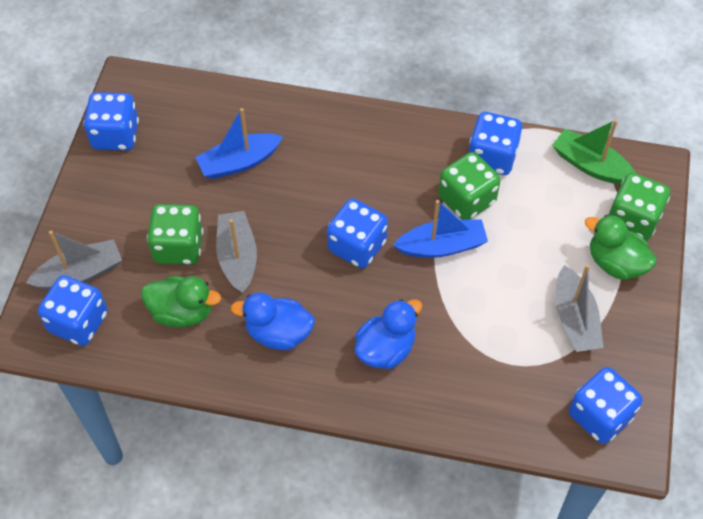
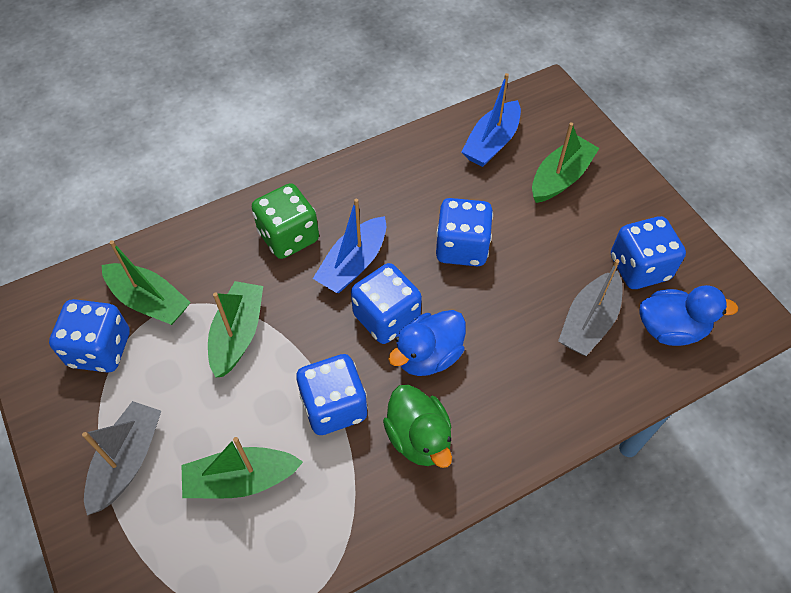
green boat: 1 -> 4
green dice: 3 -> 1
green duck: 2 -> 1
grey boat: 3 -> 2

